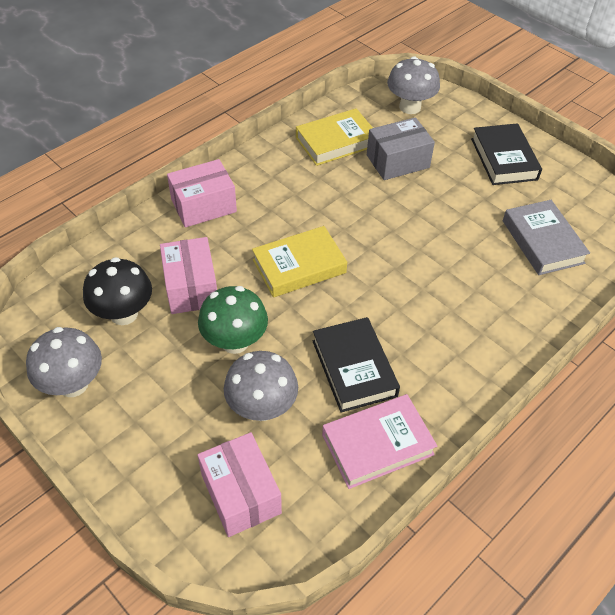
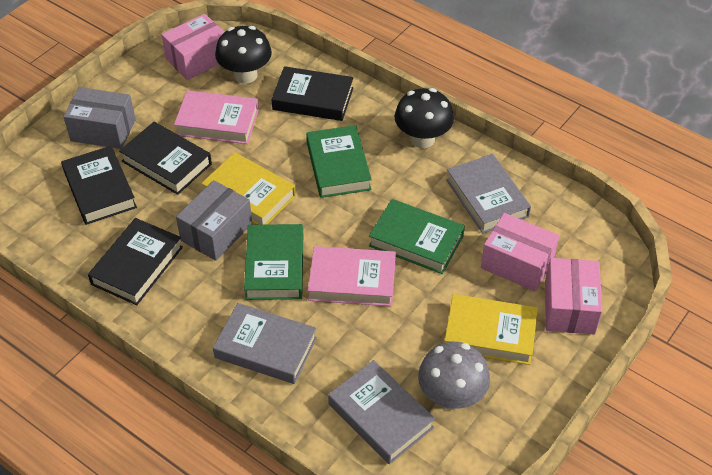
black book: 2 -> 4
black mushroom: 1 -> 2
green book: 0 -> 3
green mushroom: 1 -> 0
grey book: 1 -> 3
grey box: 1 -> 2
grey mushroom: 3 -> 1
pink book: 1 -> 2

